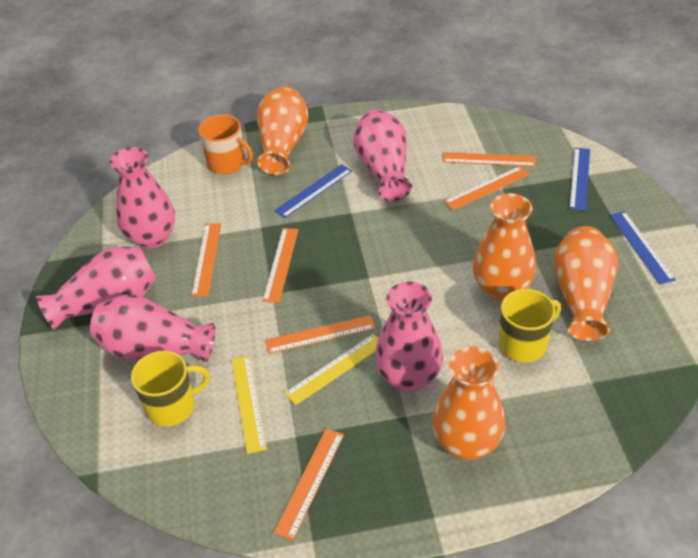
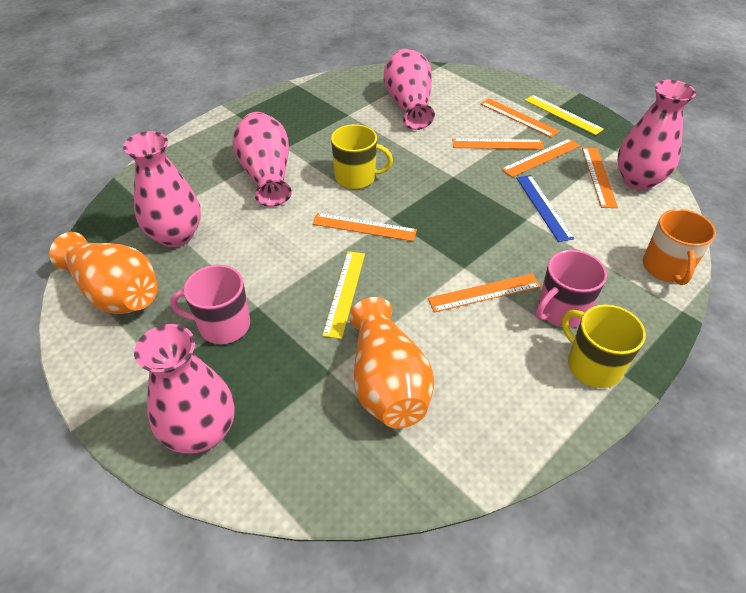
blue ruler: 3 -> 1
orange vase: 4 -> 2
pink mug: 0 -> 2

